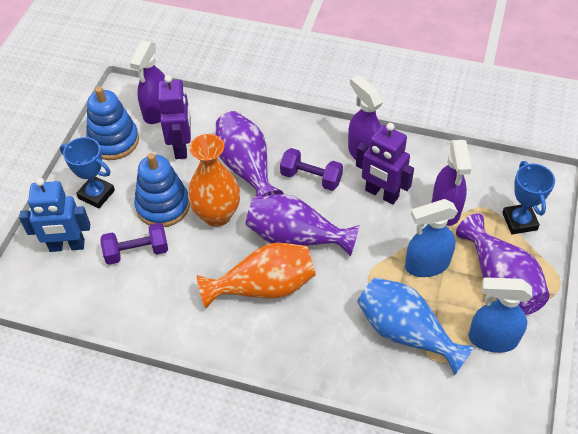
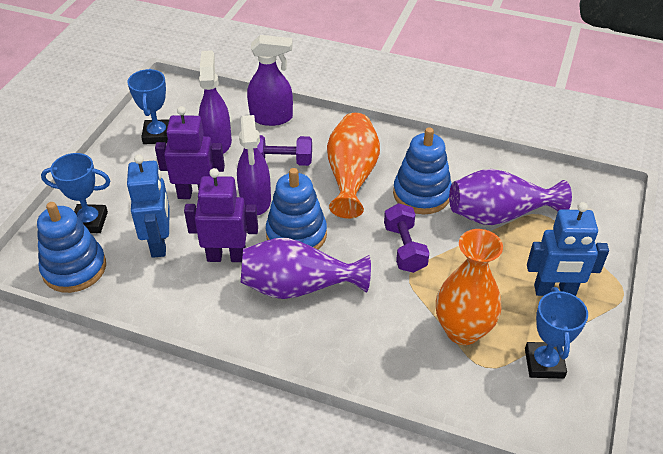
blue robot: 1 -> 2
blue spray bottle: 2 -> 0
blue stacking toy: 2 -> 3
blue trophy: 2 -> 3
blue vase: 1 -> 0
purple vase: 3 -> 2

